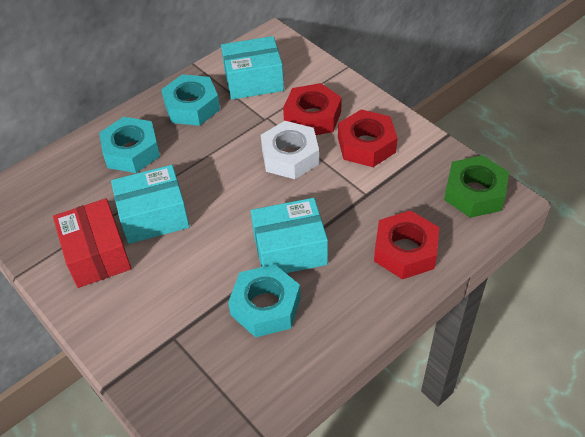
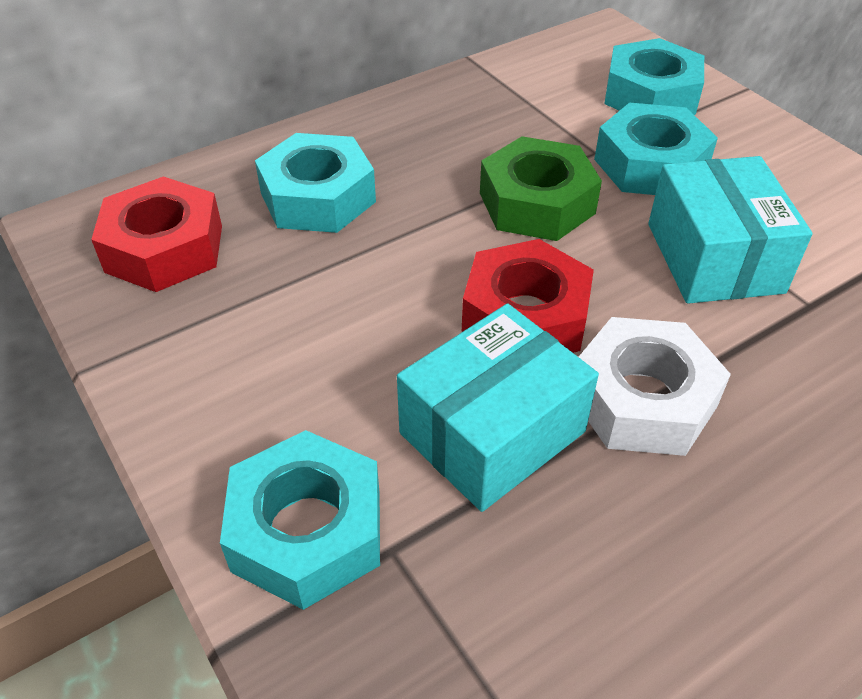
red box: 1 -> 0
red nut: 3 -> 2
turquoise box: 3 -> 2
turquoise nut: 3 -> 4

